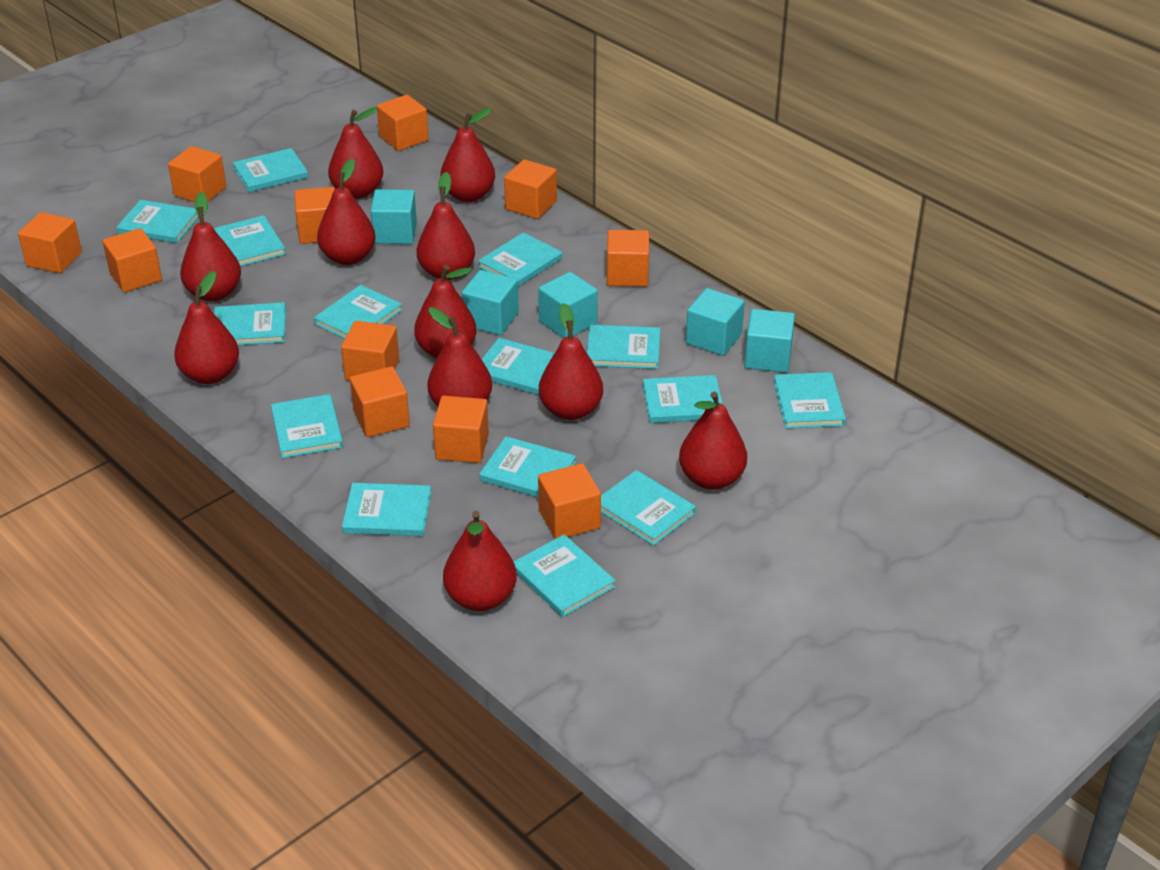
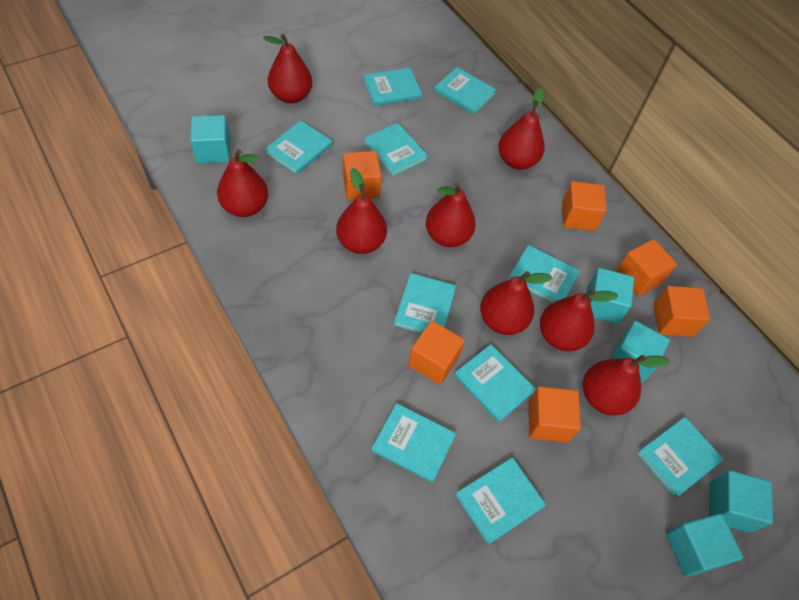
orange cube: 11 -> 6
red pear: 11 -> 8
turquoise book: 15 -> 10

